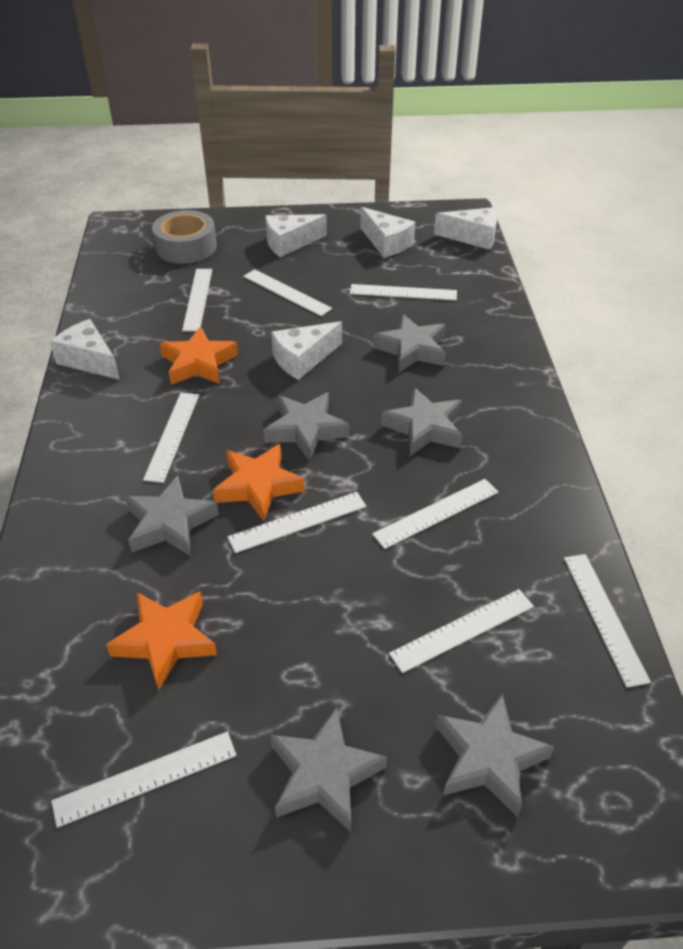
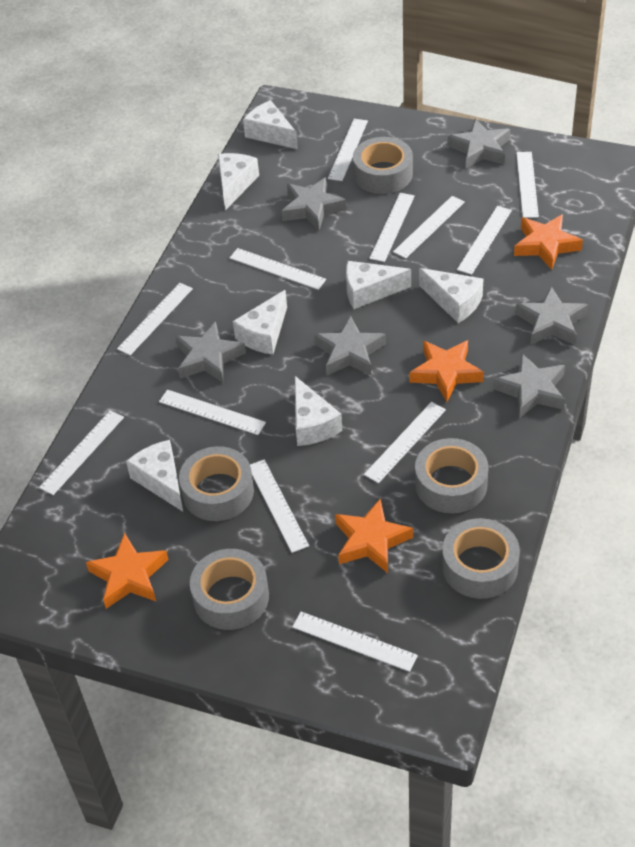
grey tape: 1 -> 5
orange star: 3 -> 4
white cheese: 5 -> 7
white ruler: 9 -> 12

